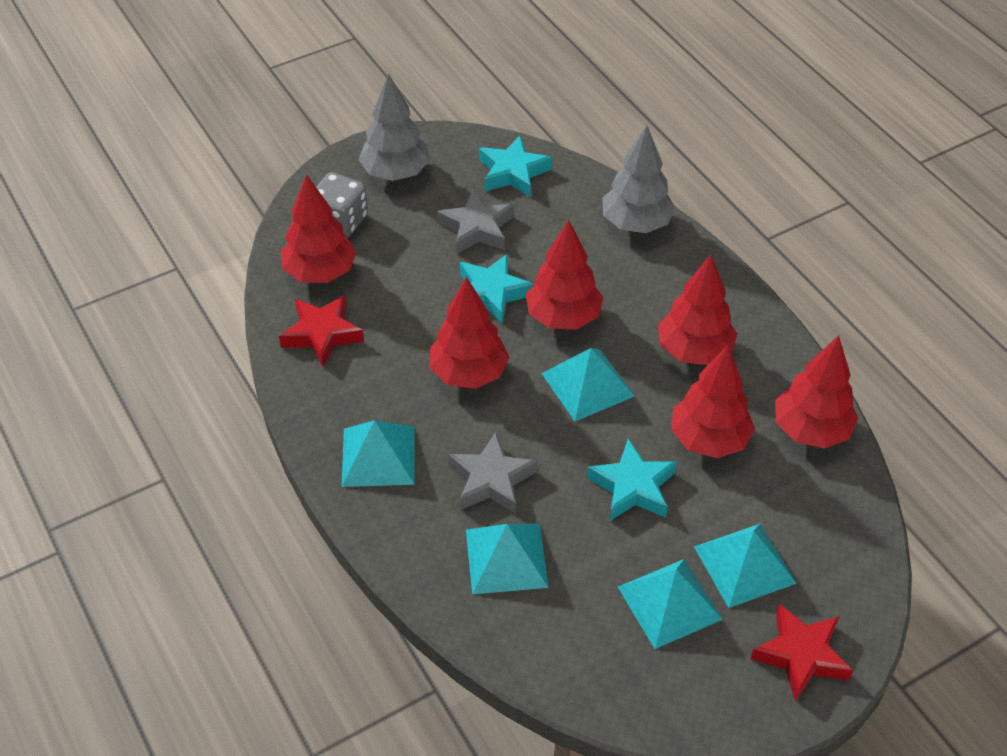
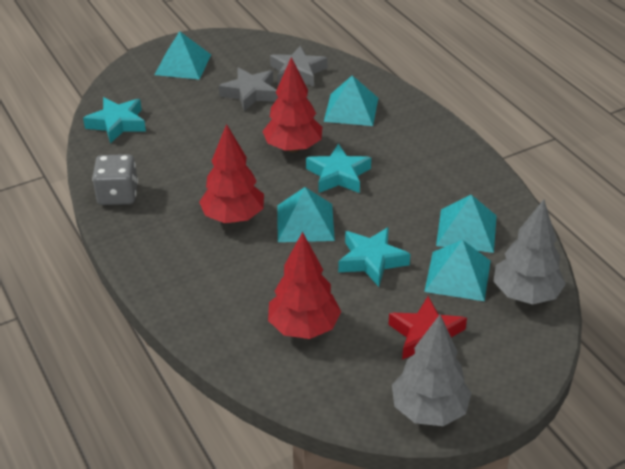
red star: 2 -> 1
red tree: 6 -> 3

